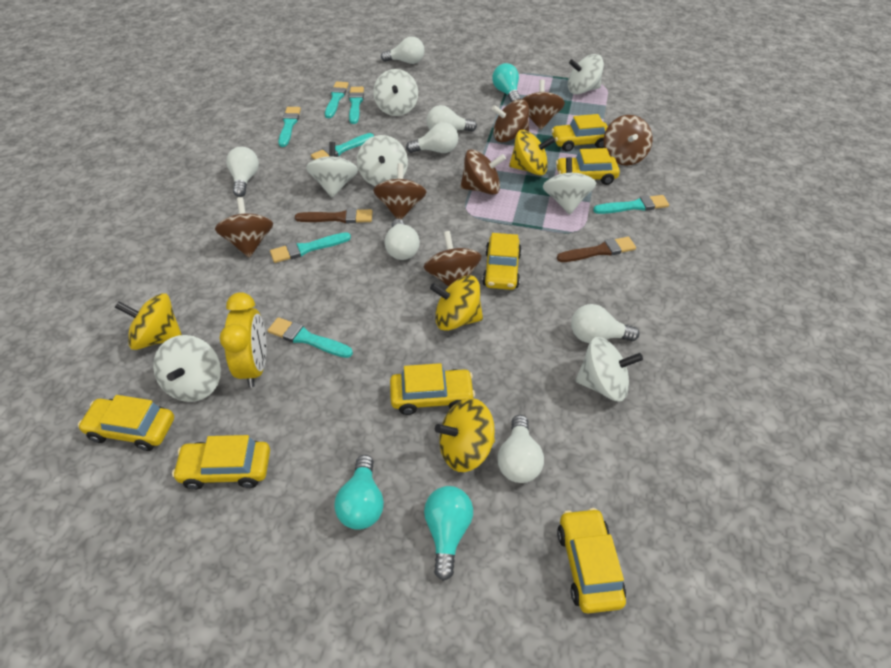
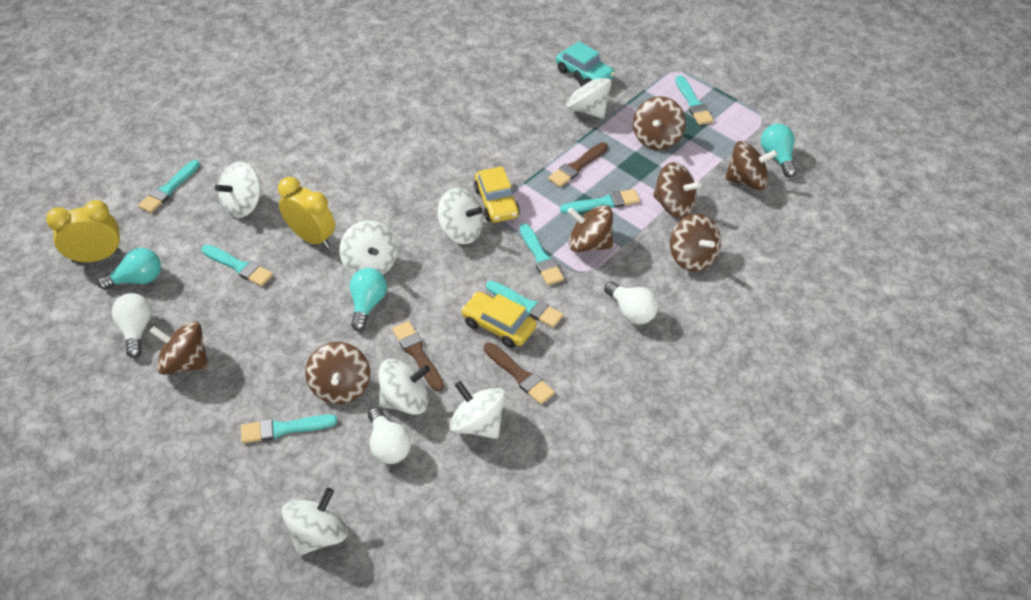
brown brush: 2 -> 3
turquoise car: 0 -> 1
white light bulb: 7 -> 3
yellow car: 7 -> 2
yellow clock: 1 -> 2
yellow spinning top: 4 -> 0

